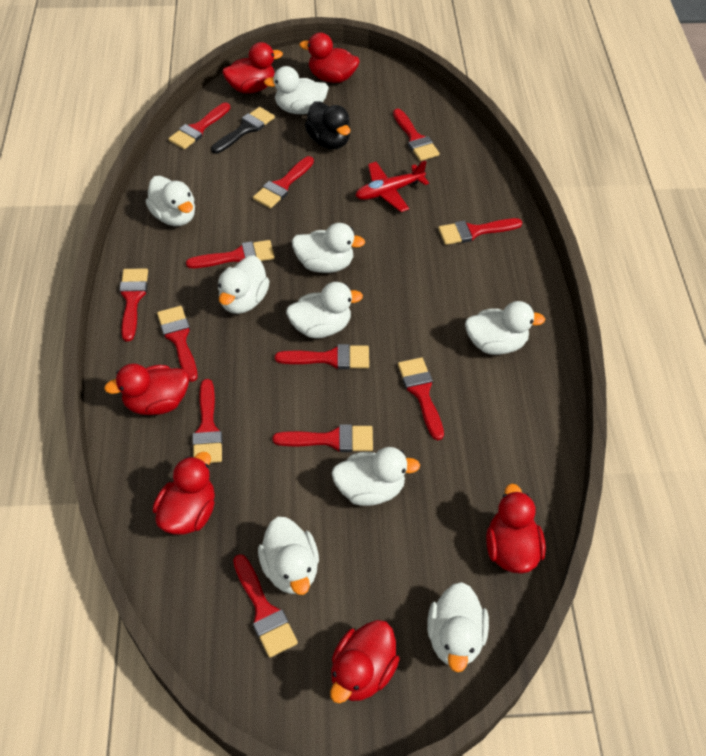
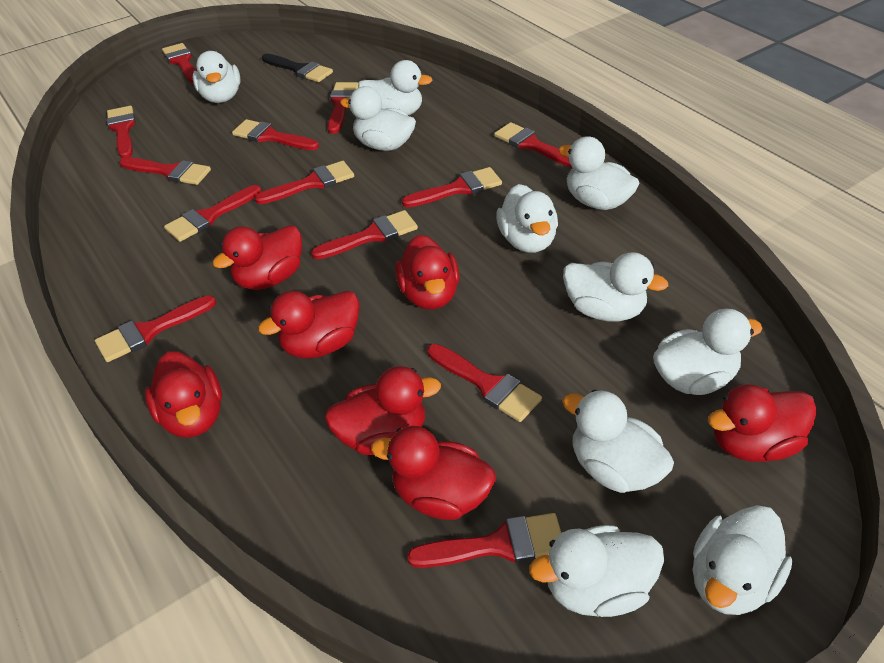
black duck: 1 -> 0
red brush: 12 -> 13
red duck: 6 -> 7
red plane: 1 -> 0
white duck: 9 -> 10

